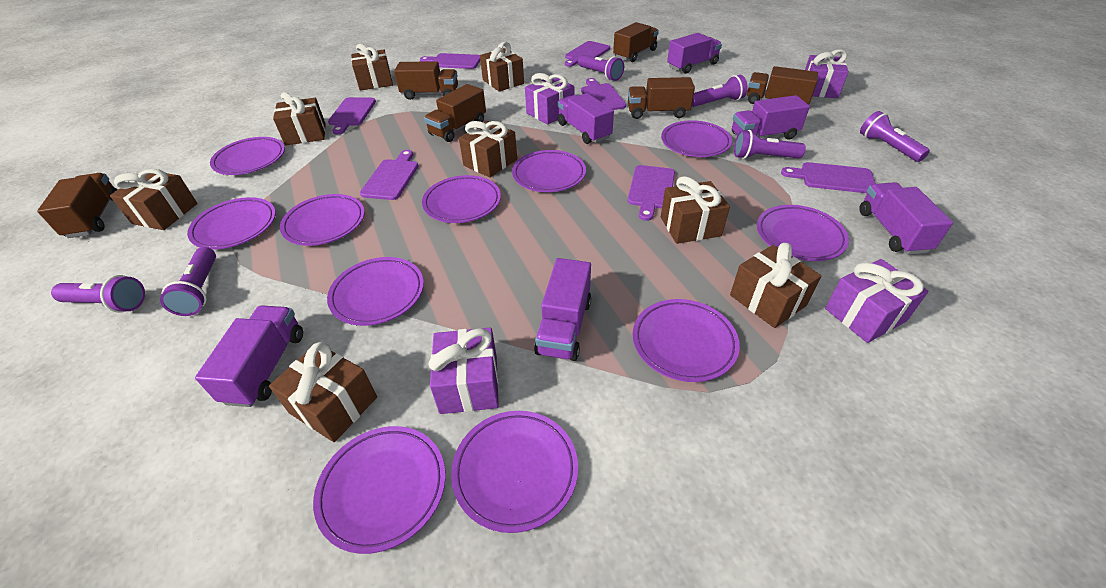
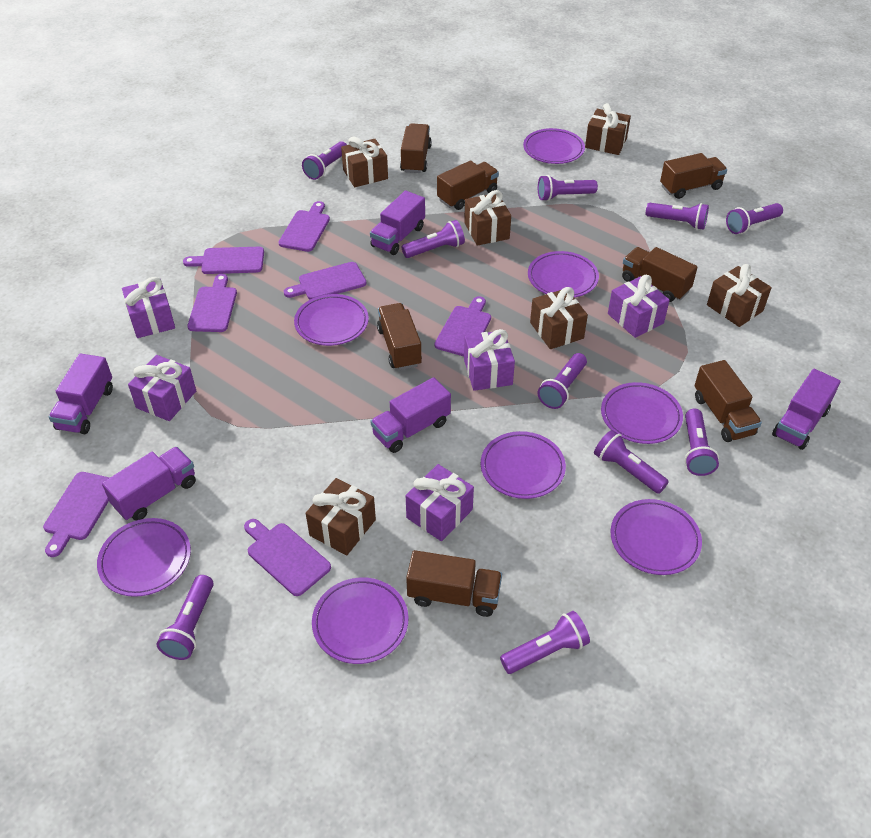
brown gift: 8 -> 6
brown truck: 6 -> 7
purple flashlight: 6 -> 10
purple gift: 4 -> 5
purple plate: 11 -> 8
purple truck: 6 -> 5

